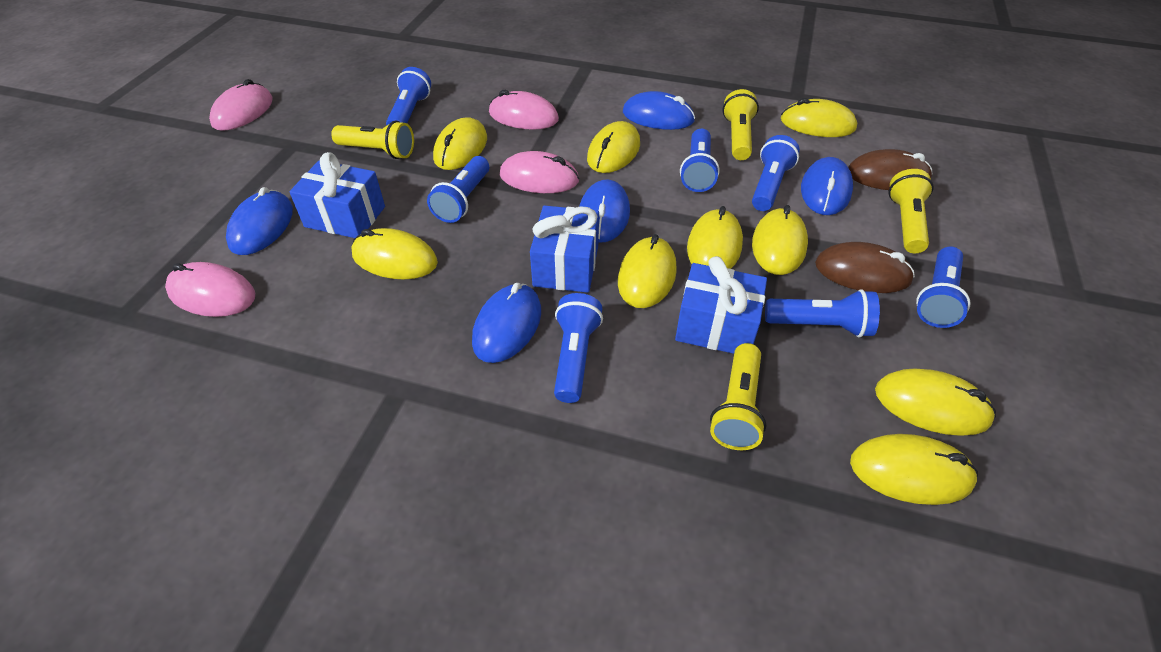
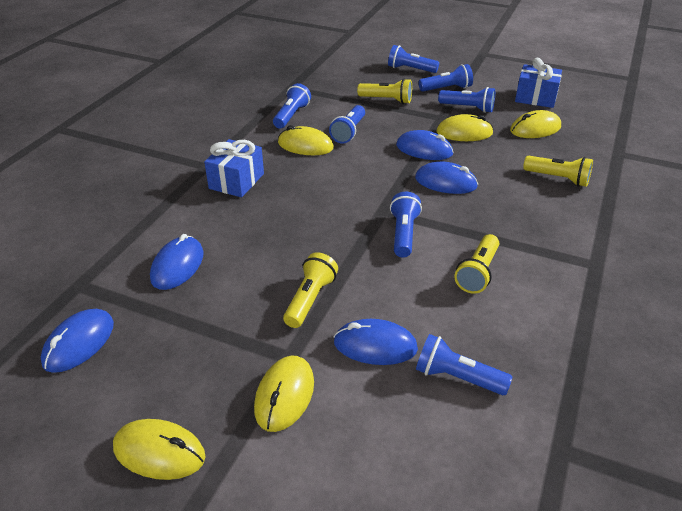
blue gift: 3 -> 2
brown mouse: 2 -> 0
pink mouse: 4 -> 0
yellow mouse: 9 -> 5

